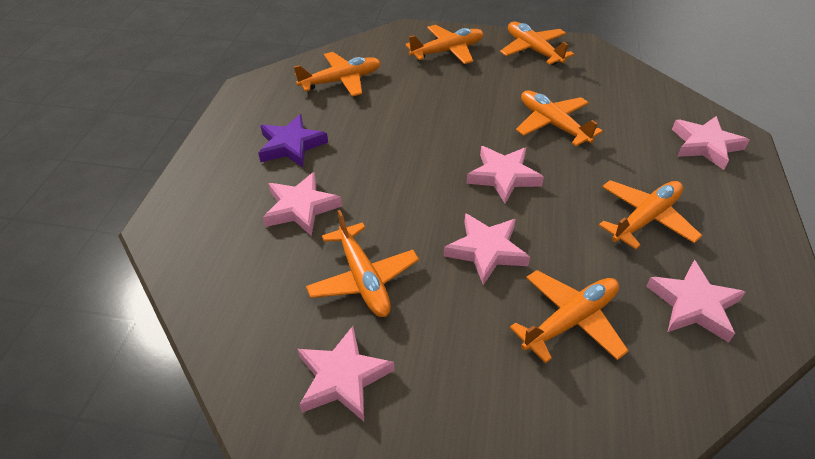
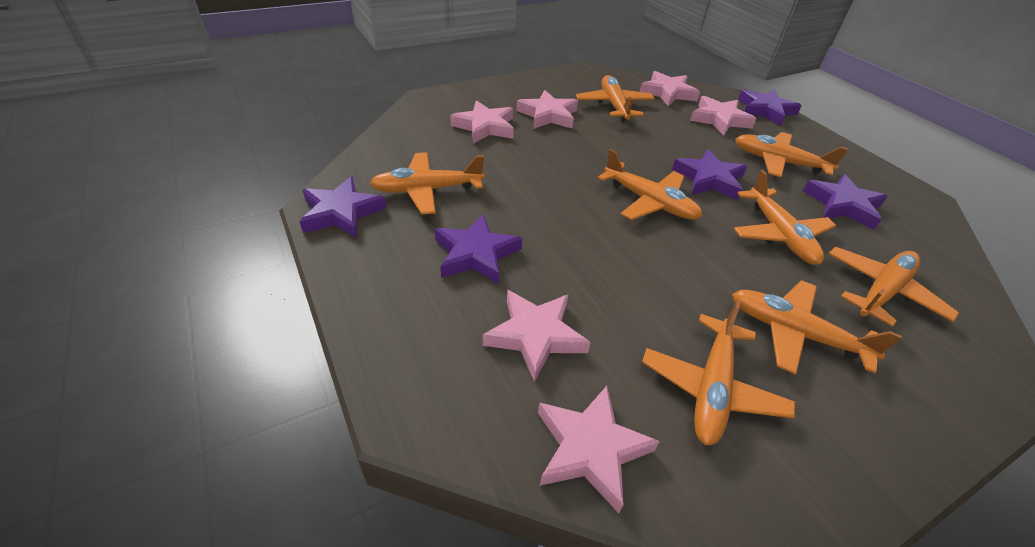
orange plane: 7 -> 8
purple star: 1 -> 5

